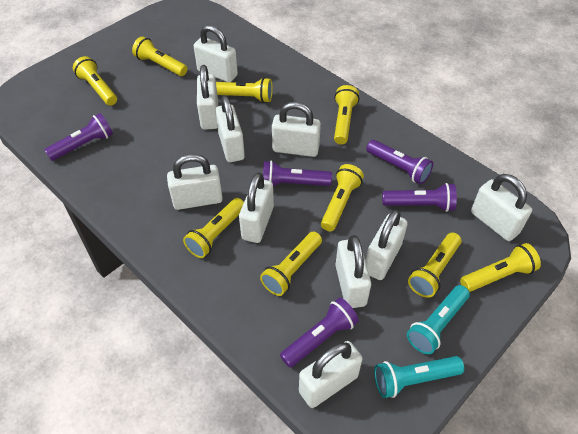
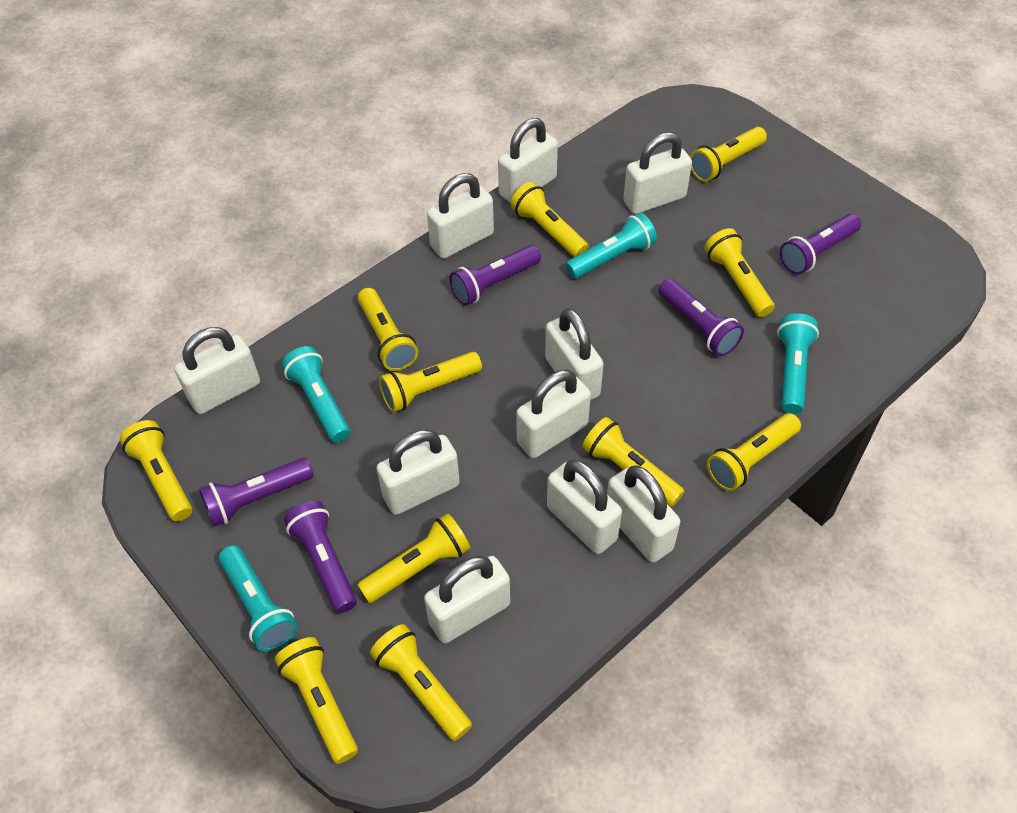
turquoise flashlight: 2 -> 4
yellow flashlight: 9 -> 11

